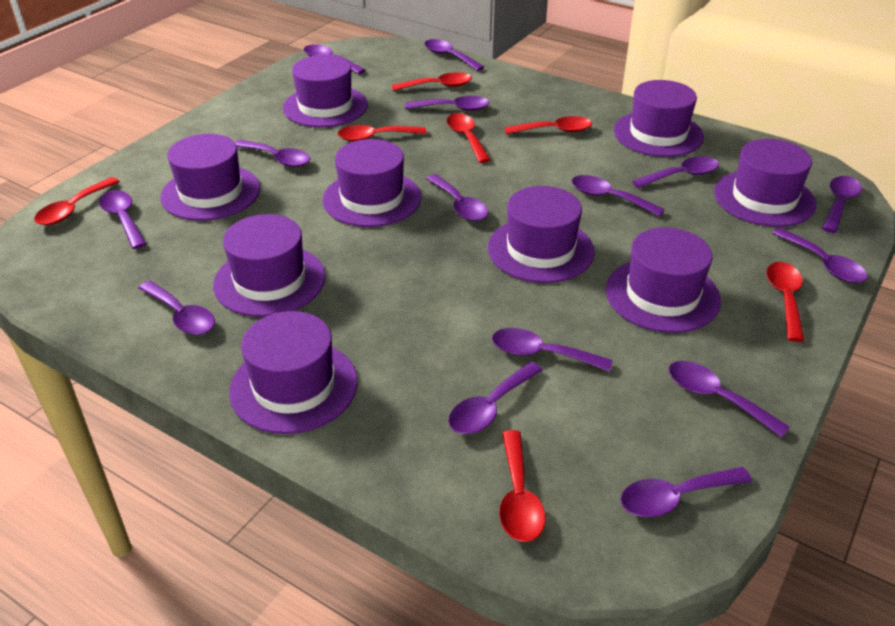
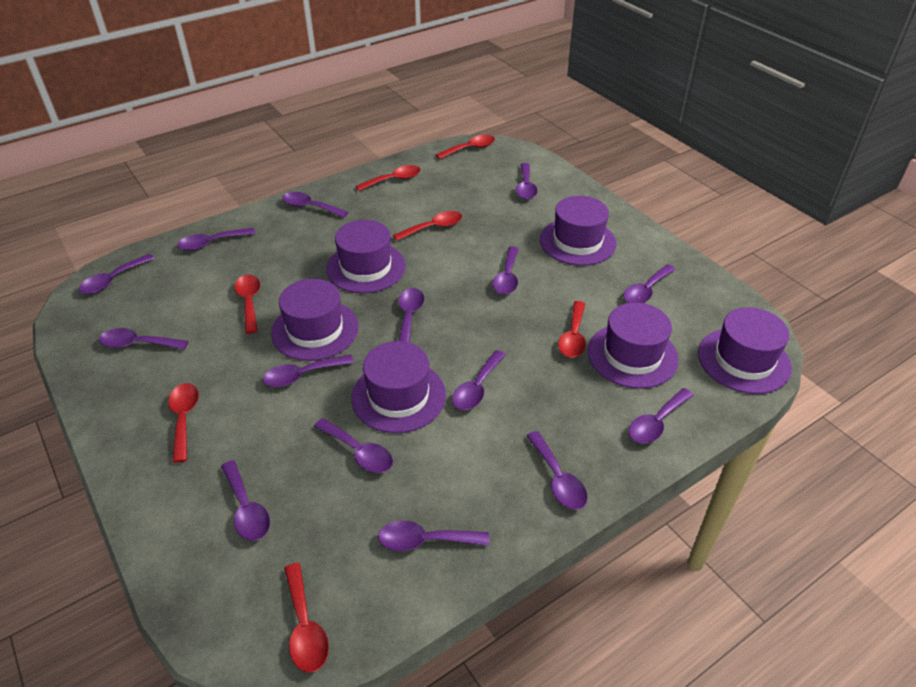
purple hat: 9 -> 6

